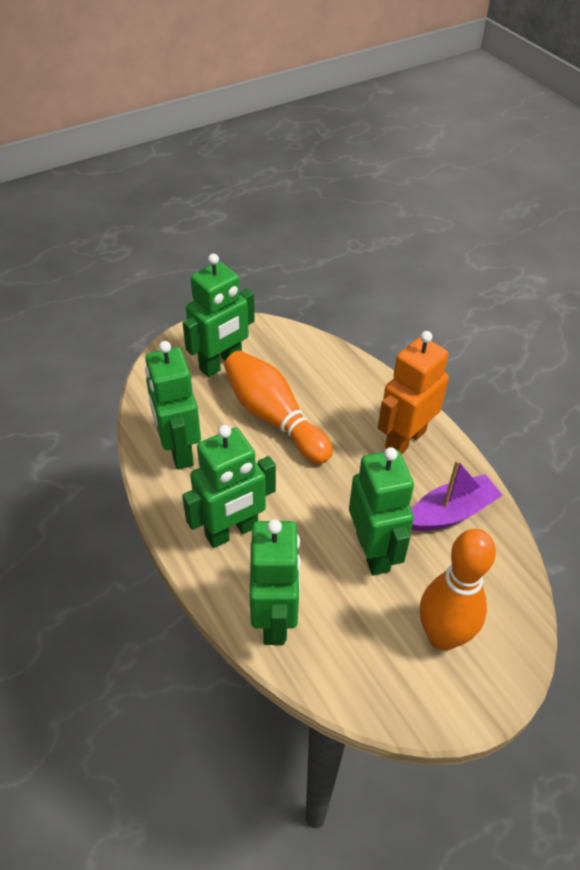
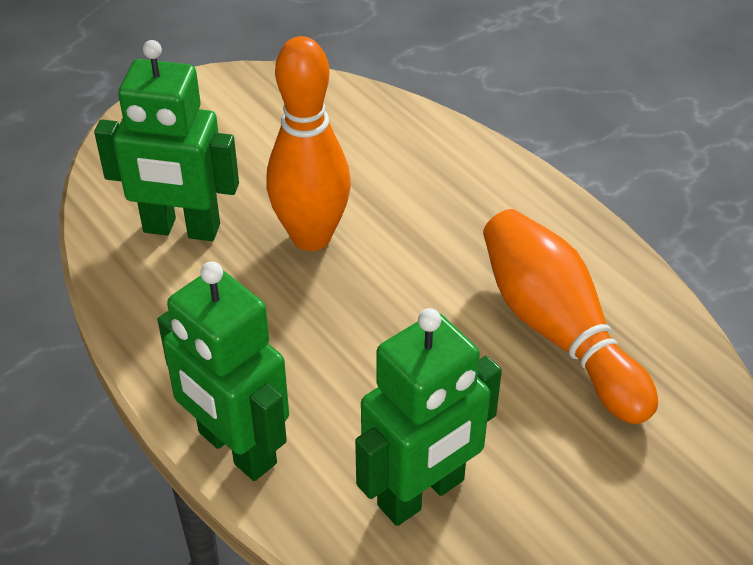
green robot: 5 -> 3
orange robot: 1 -> 0
purple boat: 1 -> 0

